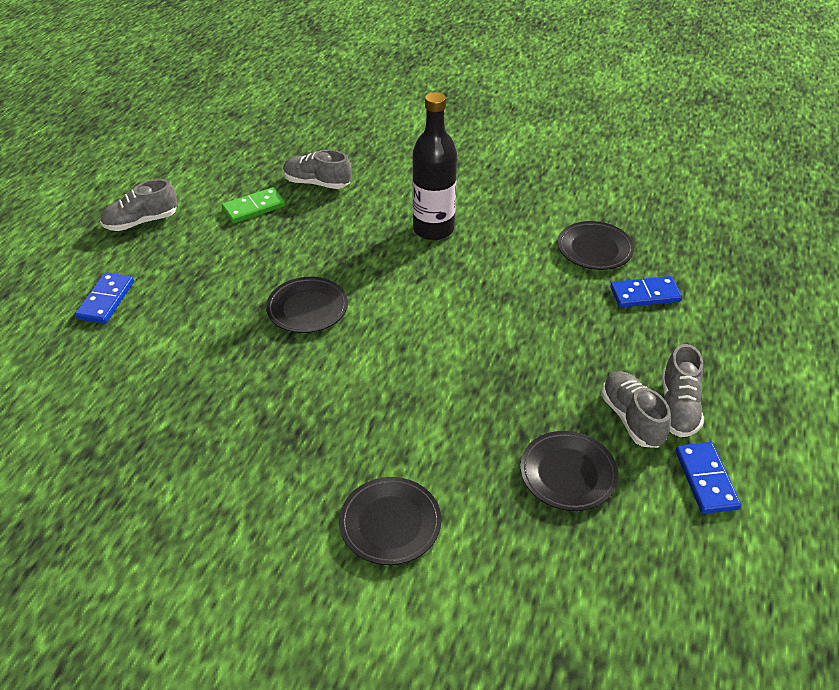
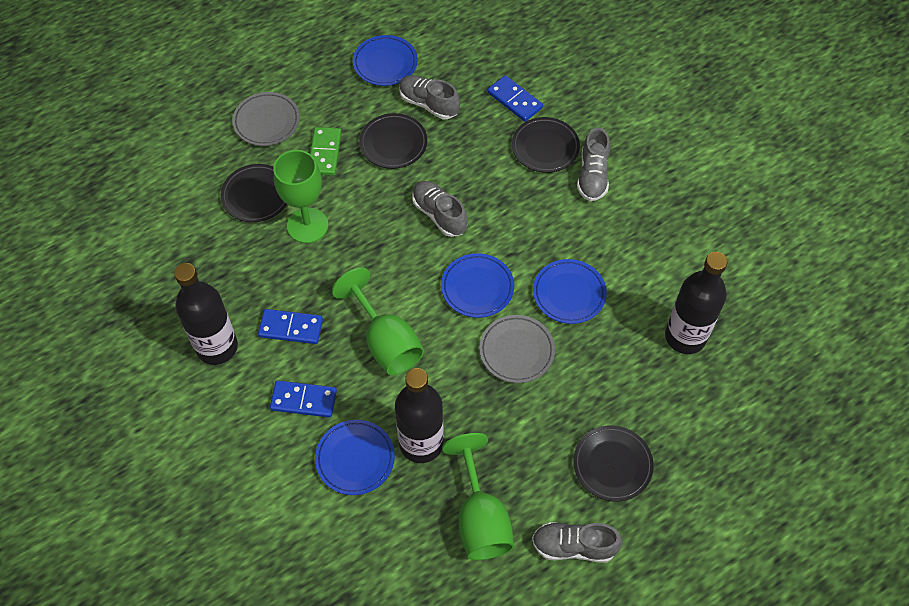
black bottle: 1 -> 3
blue plate: 0 -> 4
green goblet: 0 -> 3
grey plate: 0 -> 2

